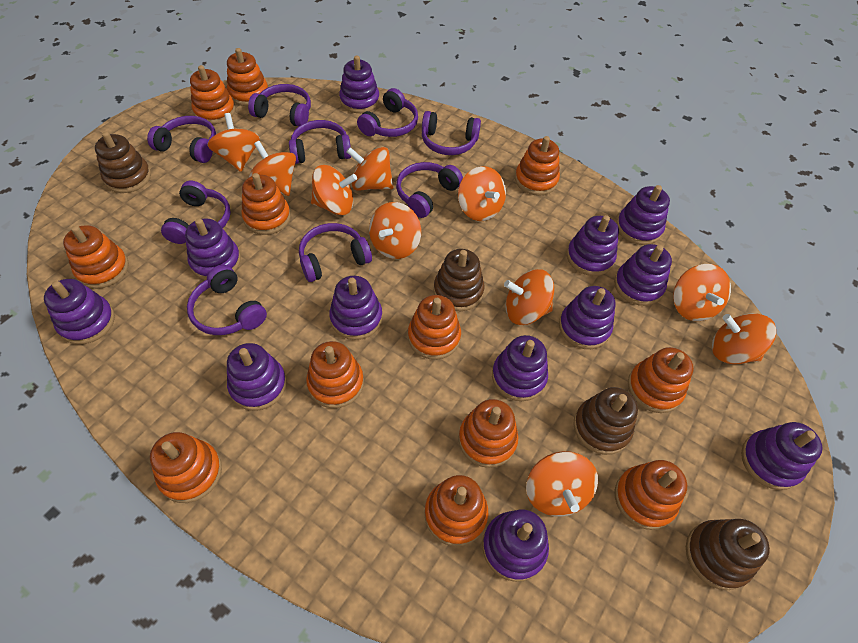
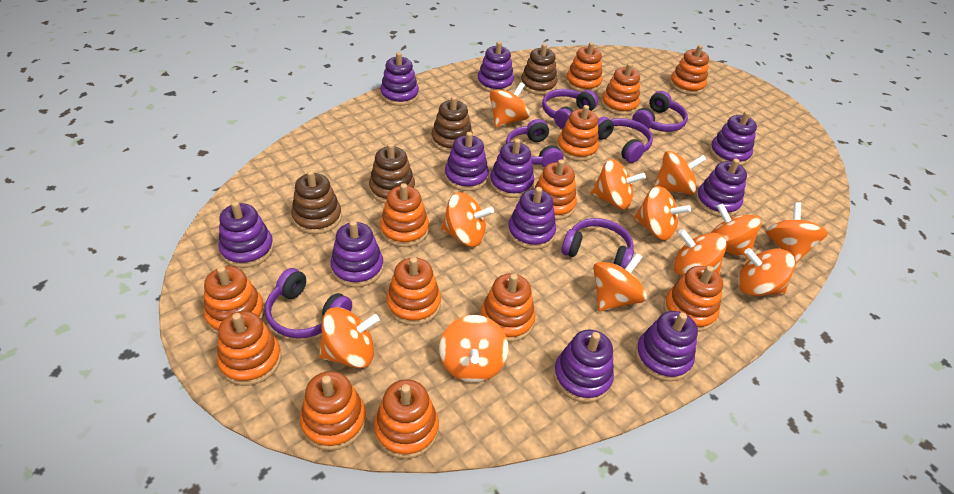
orange spinning top: 10 -> 12
orange stacking toy: 12 -> 13
purple headphones: 9 -> 6
purple stacking toy: 12 -> 11

